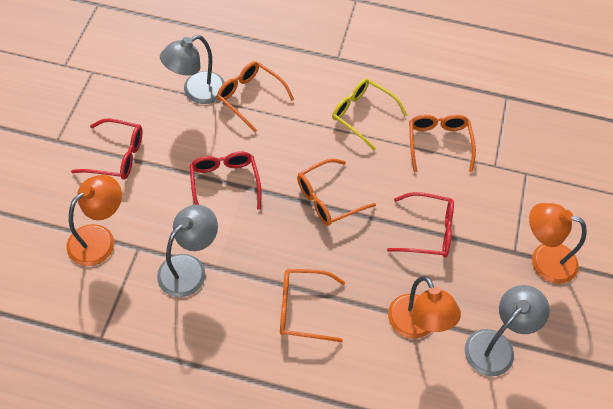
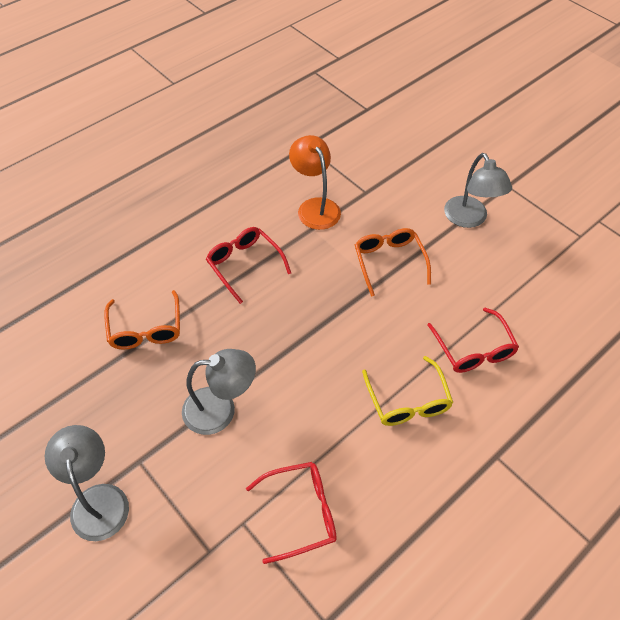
orange glasses: 4 -> 2
orange lamp: 3 -> 1

